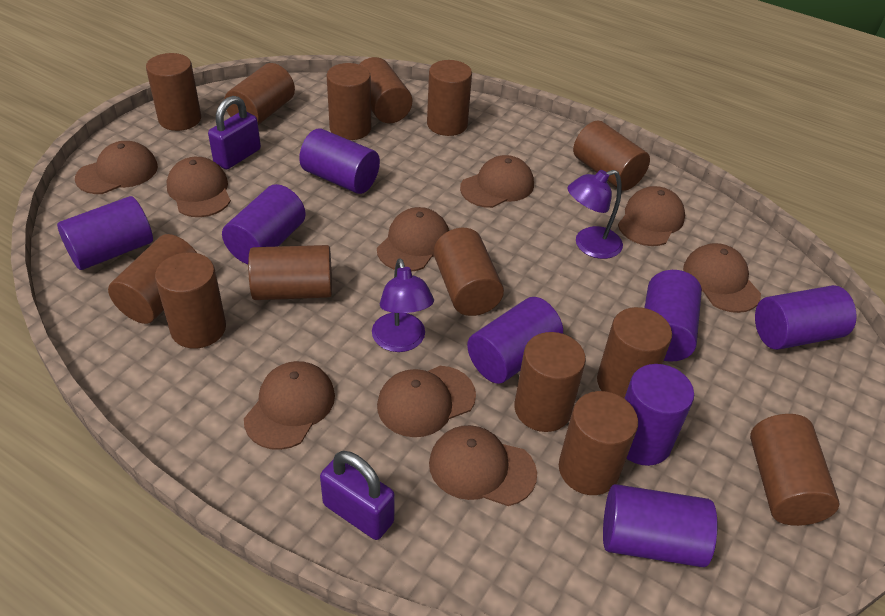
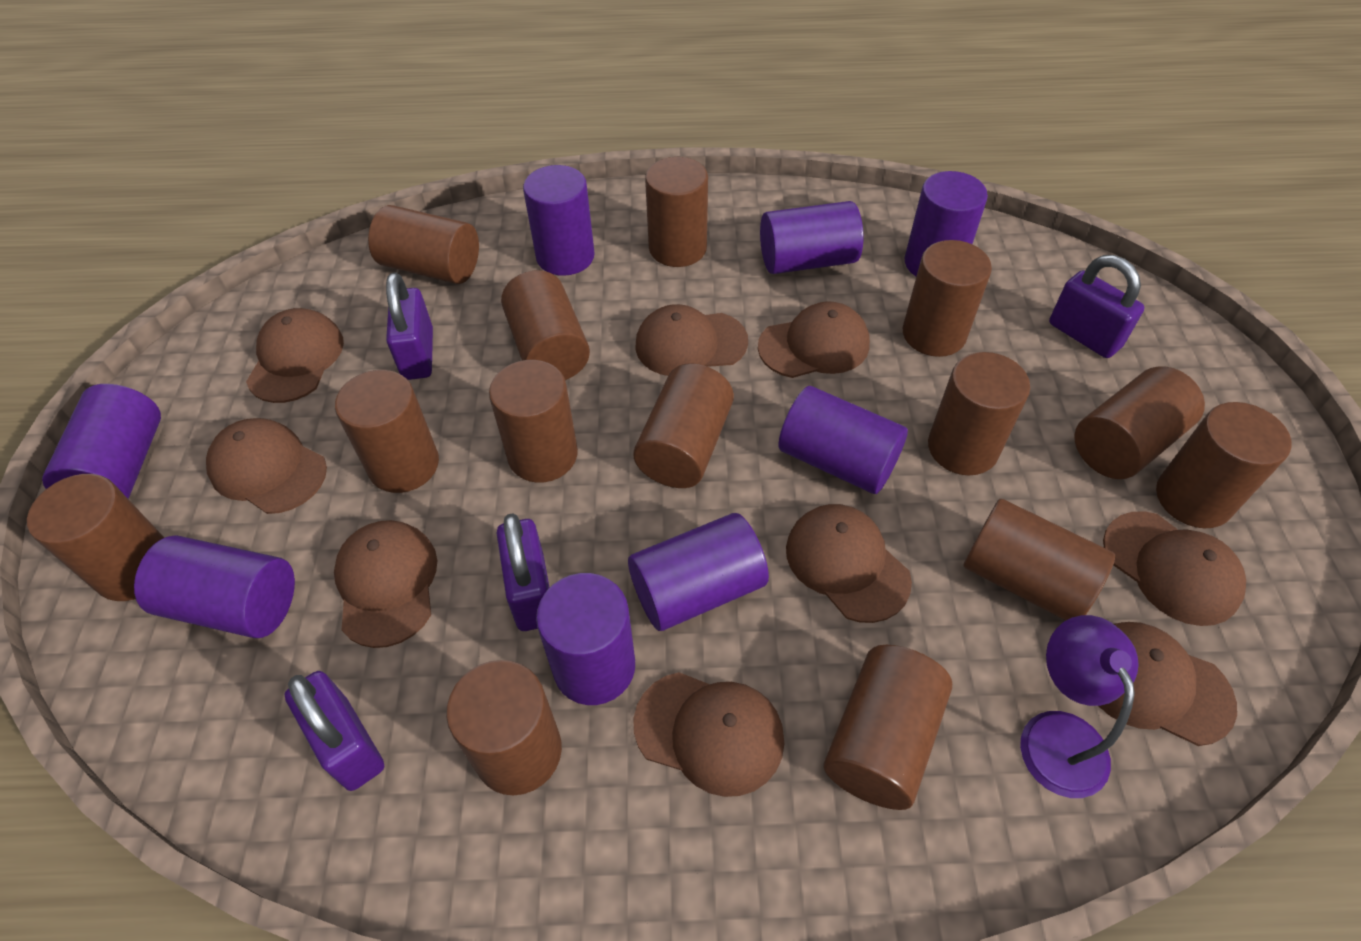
purple lamp: 2 -> 1
purple padlock: 2 -> 4

